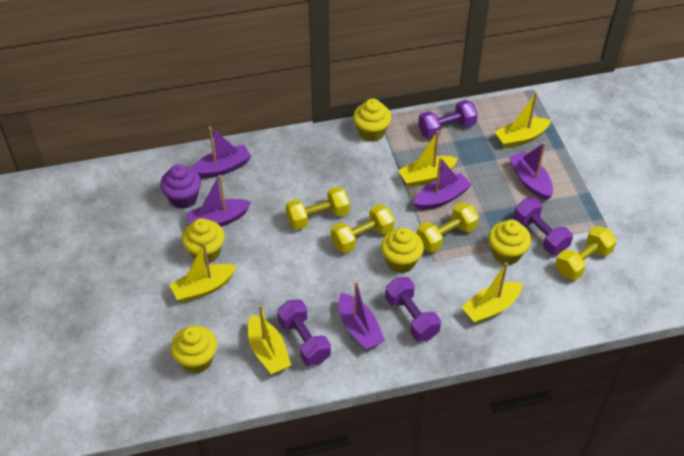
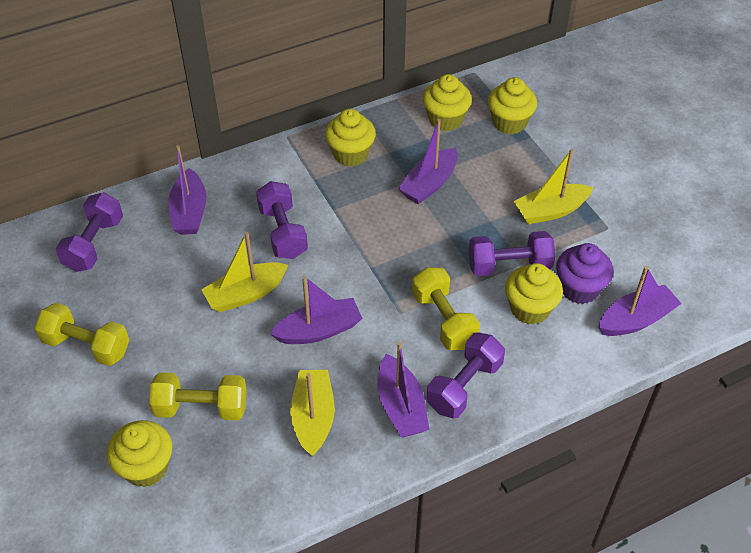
yellow boat: 5 -> 3
yellow dumbbell: 4 -> 3

